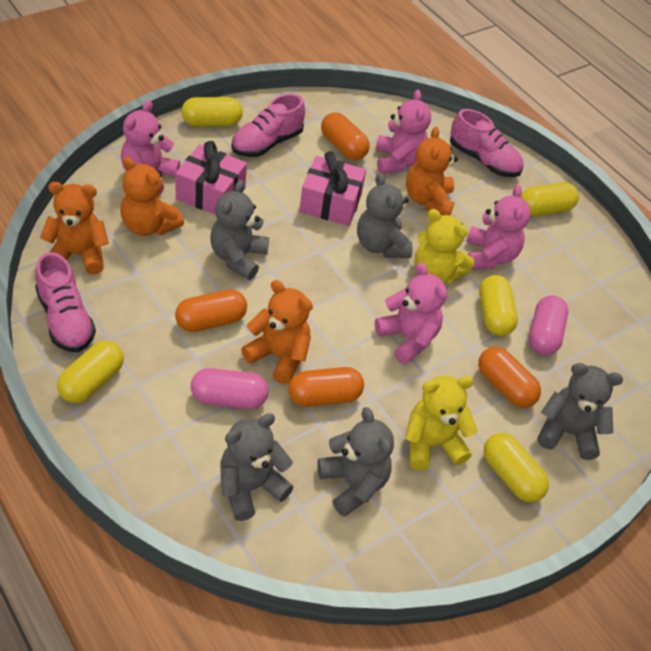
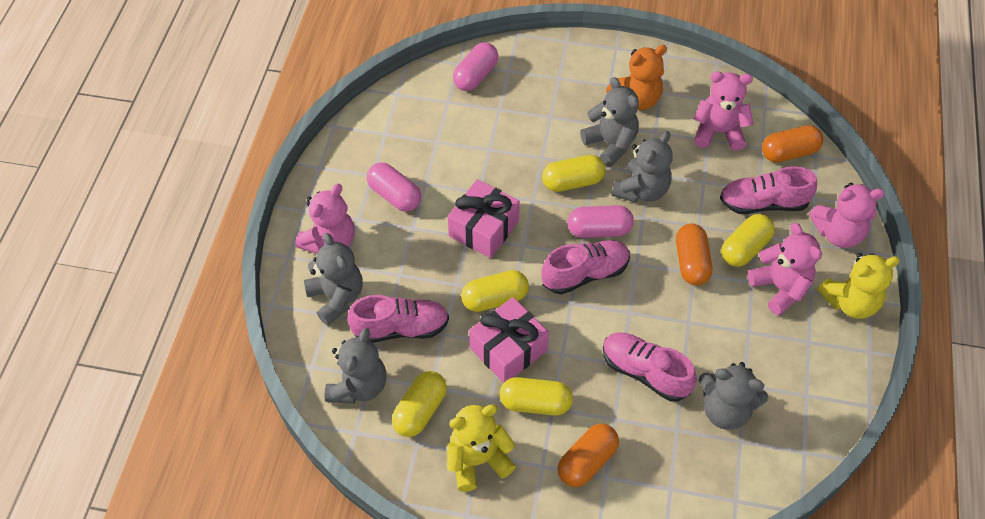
orange capsule: 4 -> 3
orange teddy bear: 4 -> 1
pink capsule: 2 -> 3
pink shoe: 3 -> 4

